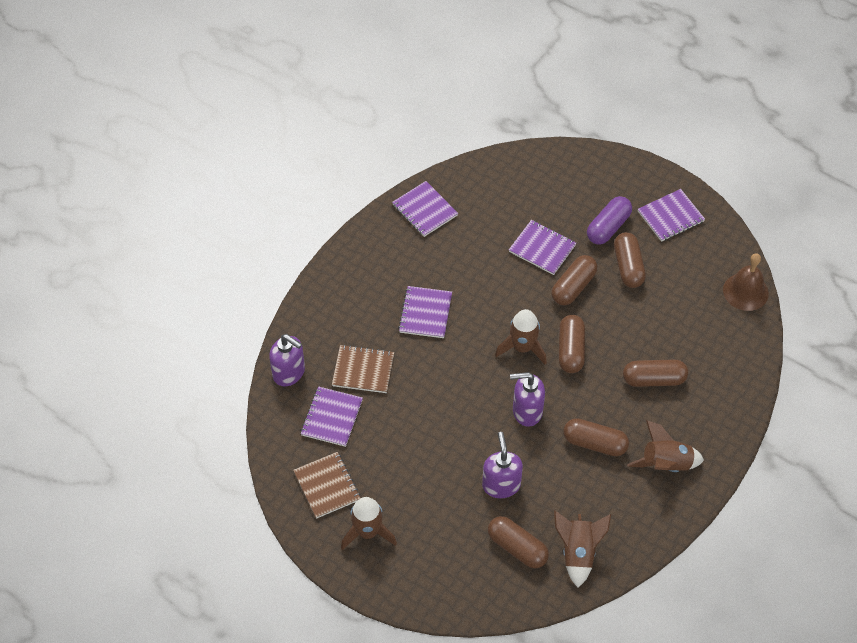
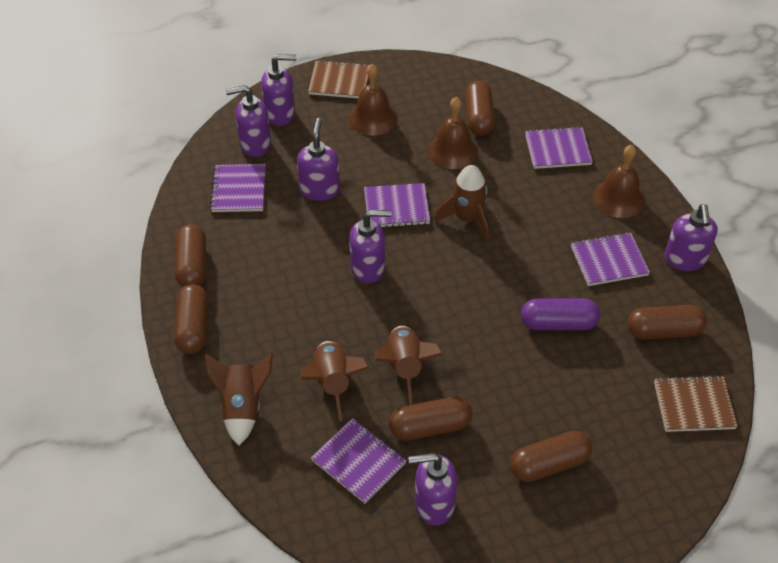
brown bell: 1 -> 3
purple soap dispenser: 3 -> 6

